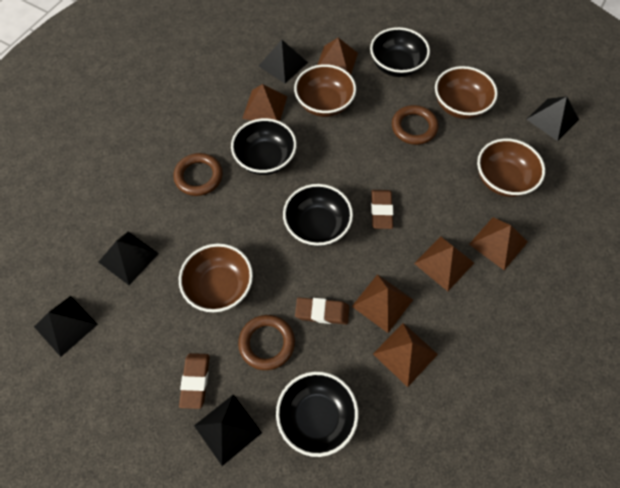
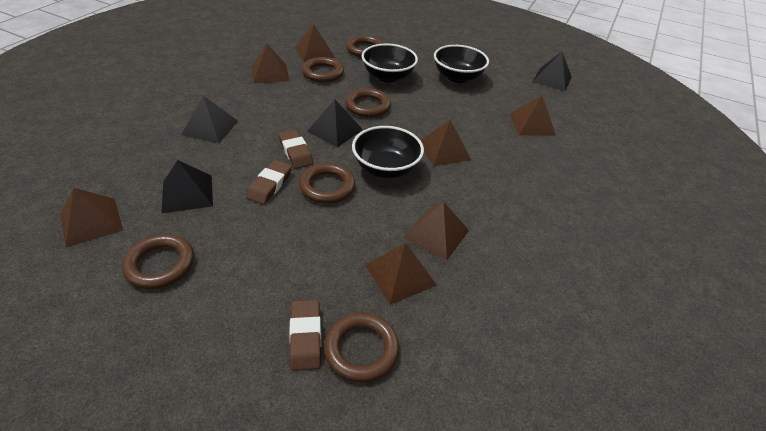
black bowl: 4 -> 3
black pyramid: 5 -> 4
brown bowl: 4 -> 0
brown pyramid: 6 -> 7
brown ring: 3 -> 6

